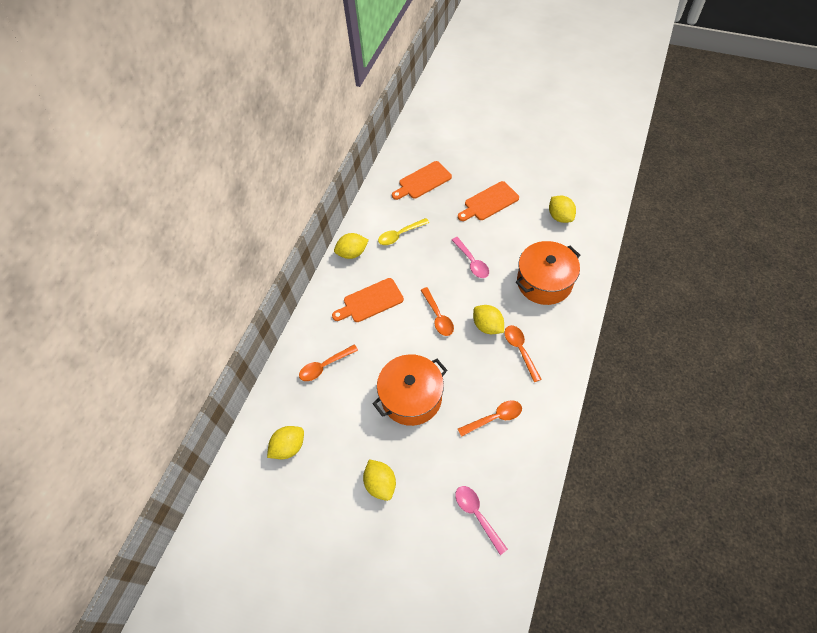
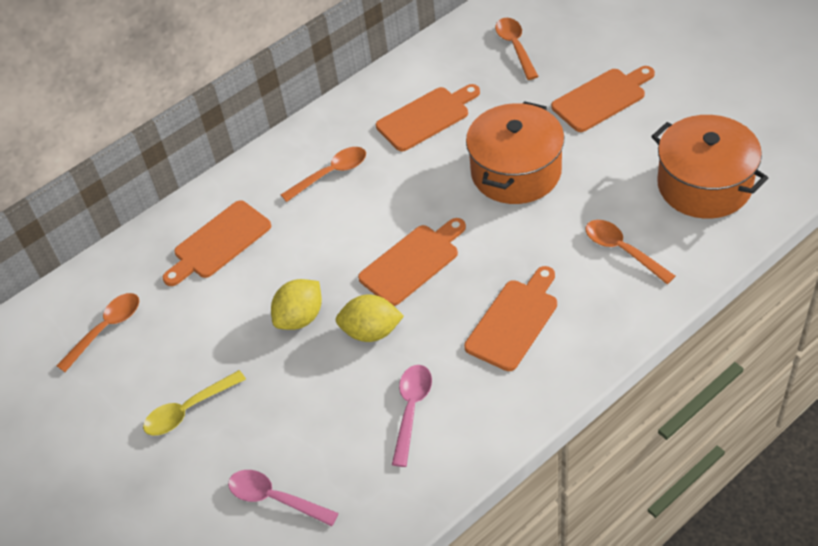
orange cutting board: 3 -> 5
yellow lemon: 5 -> 2

